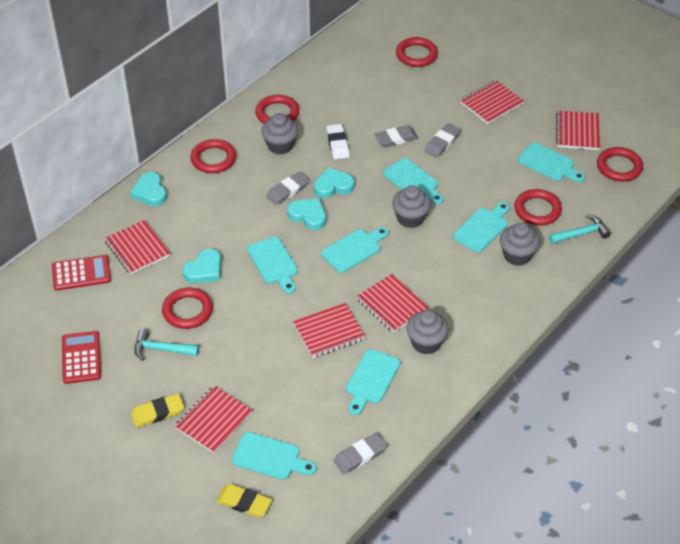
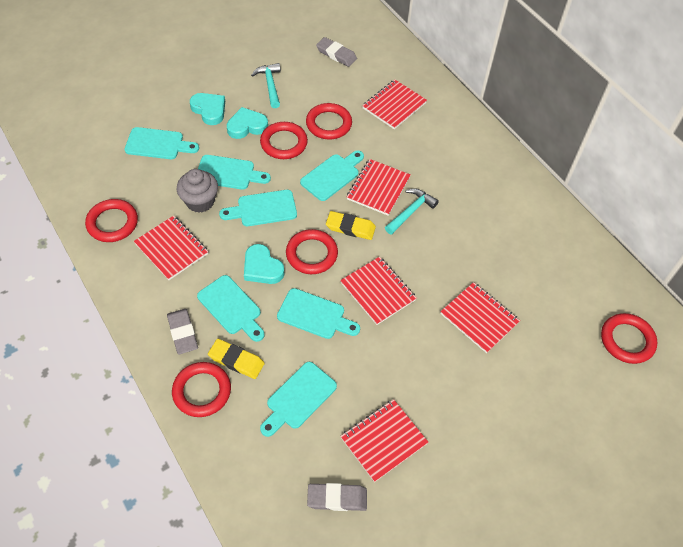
grey cupcake: 4 -> 1
grey eraser: 4 -> 3
red calculator: 2 -> 0
turquoise heart: 4 -> 3
white eraser: 1 -> 0

